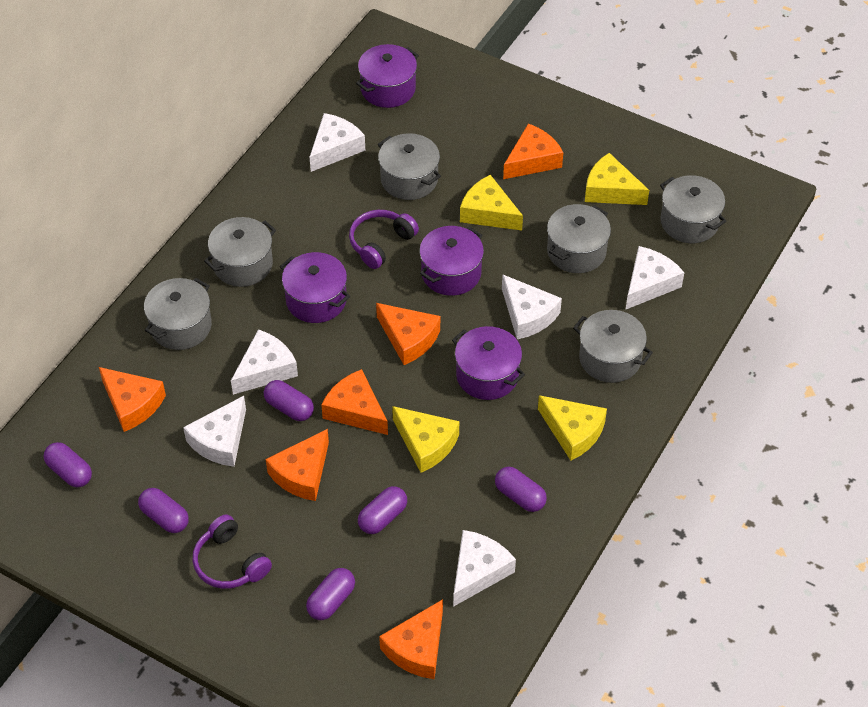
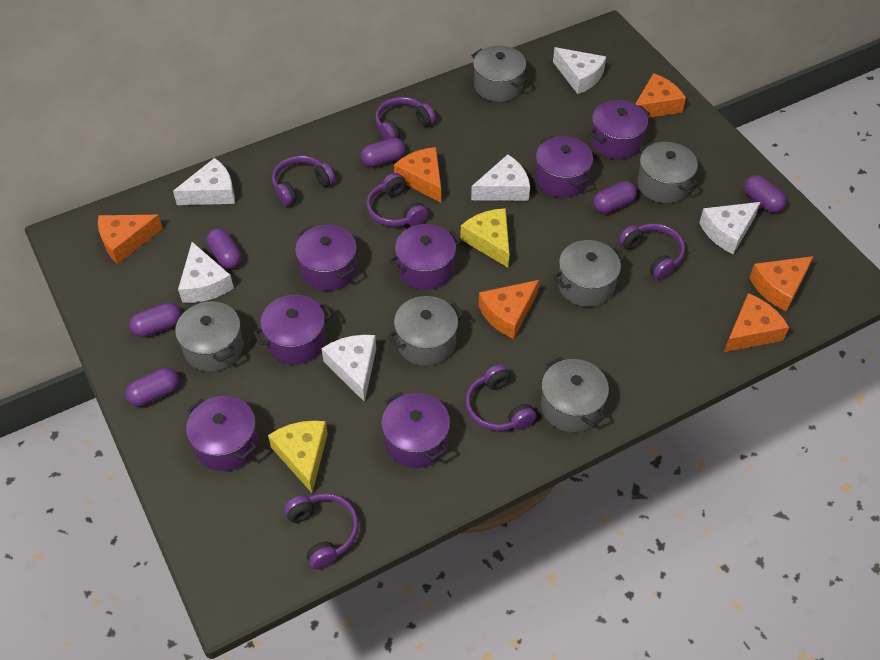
purple headphones: 2 -> 6
purple pot: 4 -> 7
yellow cheese: 4 -> 2

